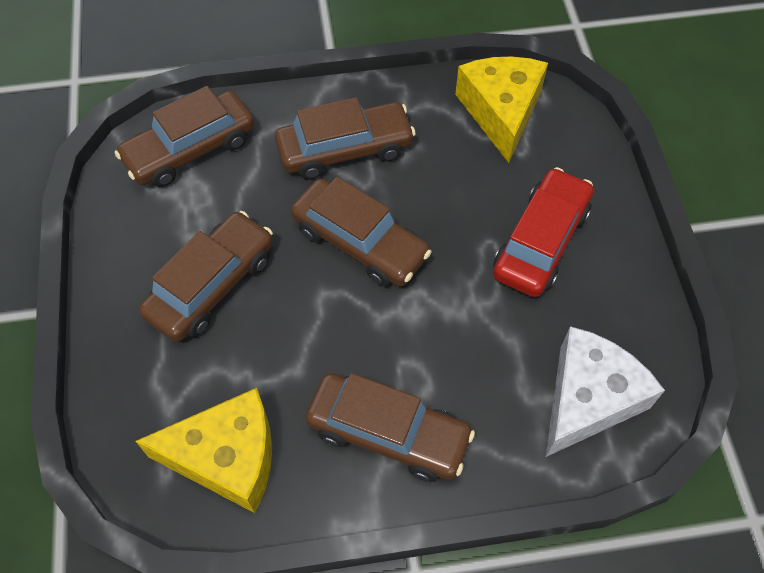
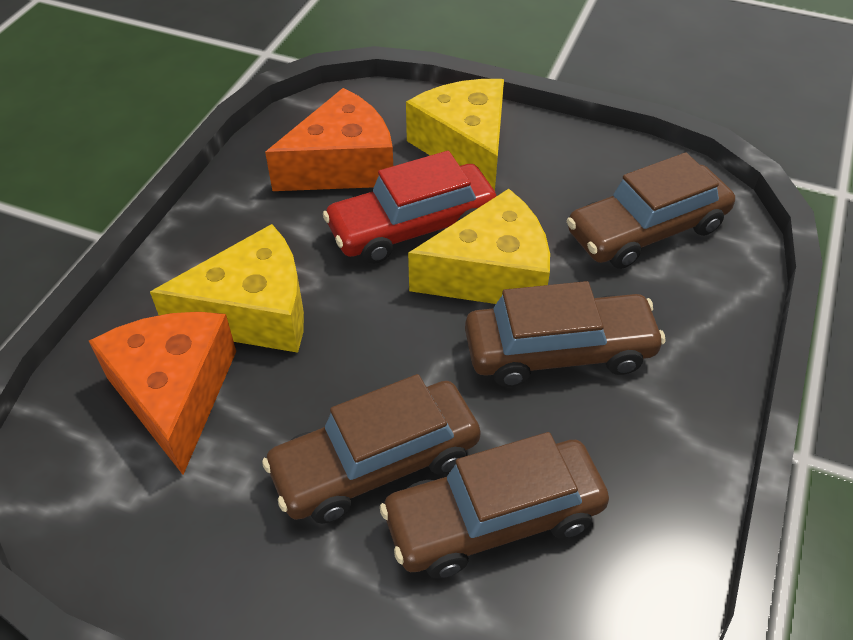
brown car: 5 -> 4
orange cheese: 0 -> 2
white cheese: 1 -> 0
yellow cheese: 2 -> 3

